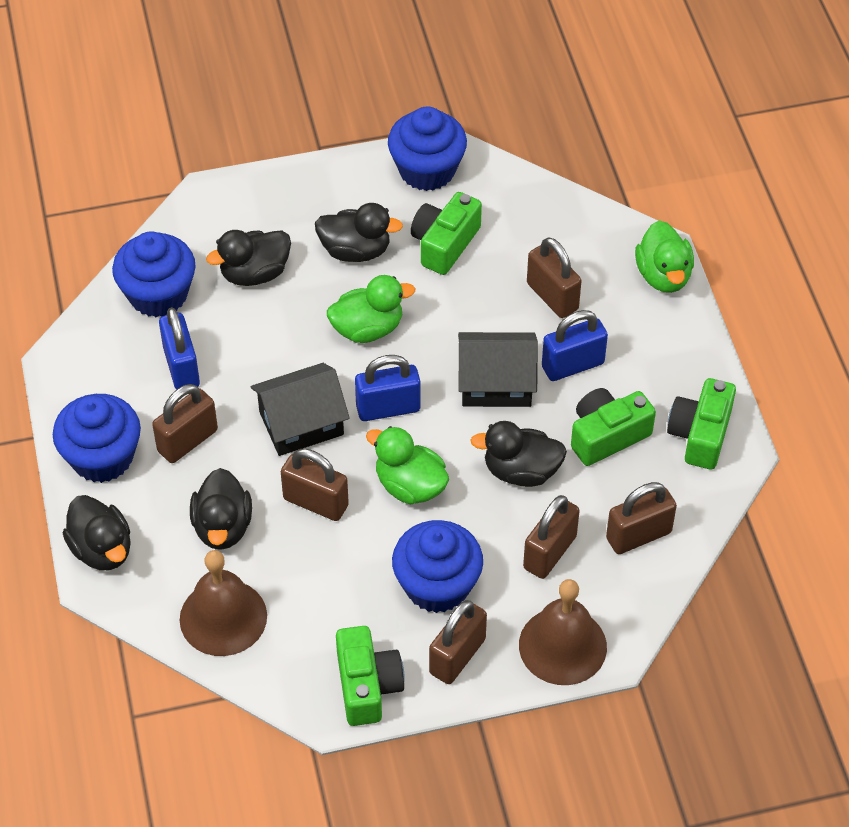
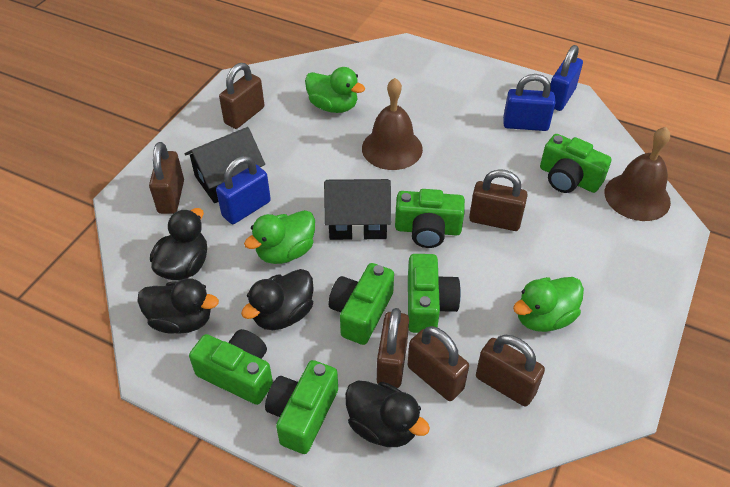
black duck: 5 -> 4
blue cupcake: 4 -> 0
green camera: 4 -> 6

